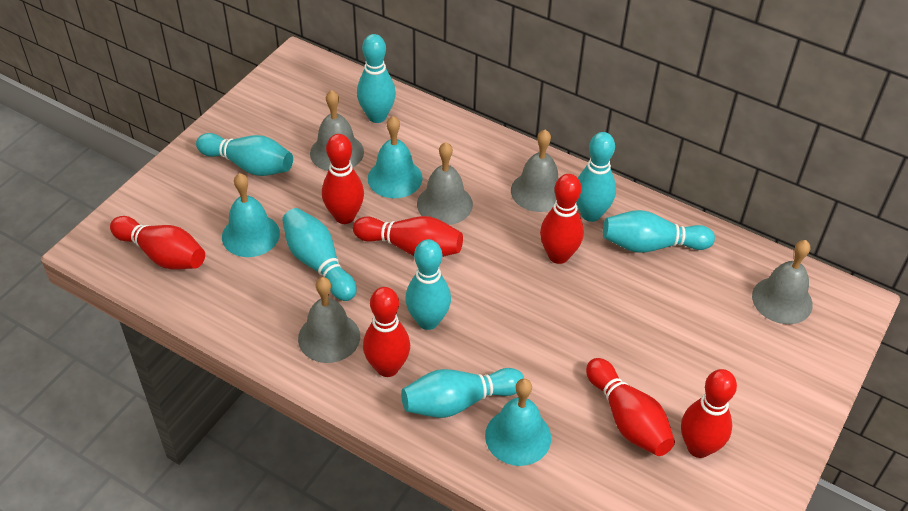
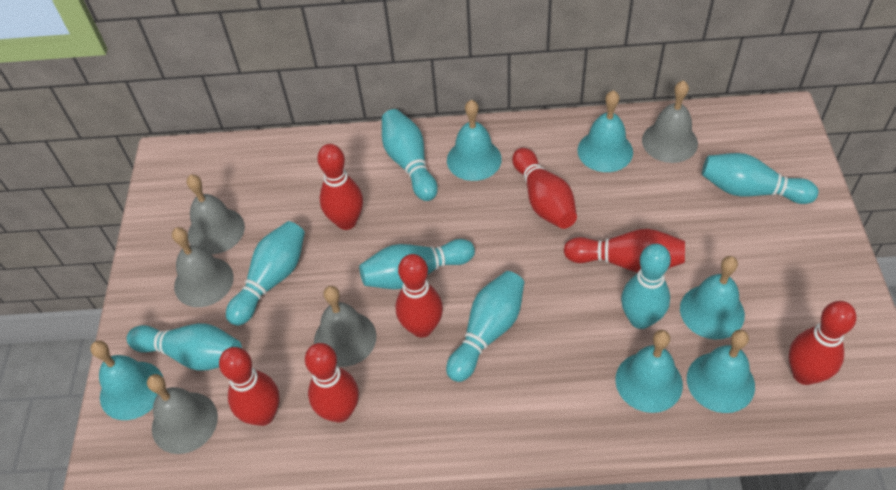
turquoise bell: 3 -> 6

